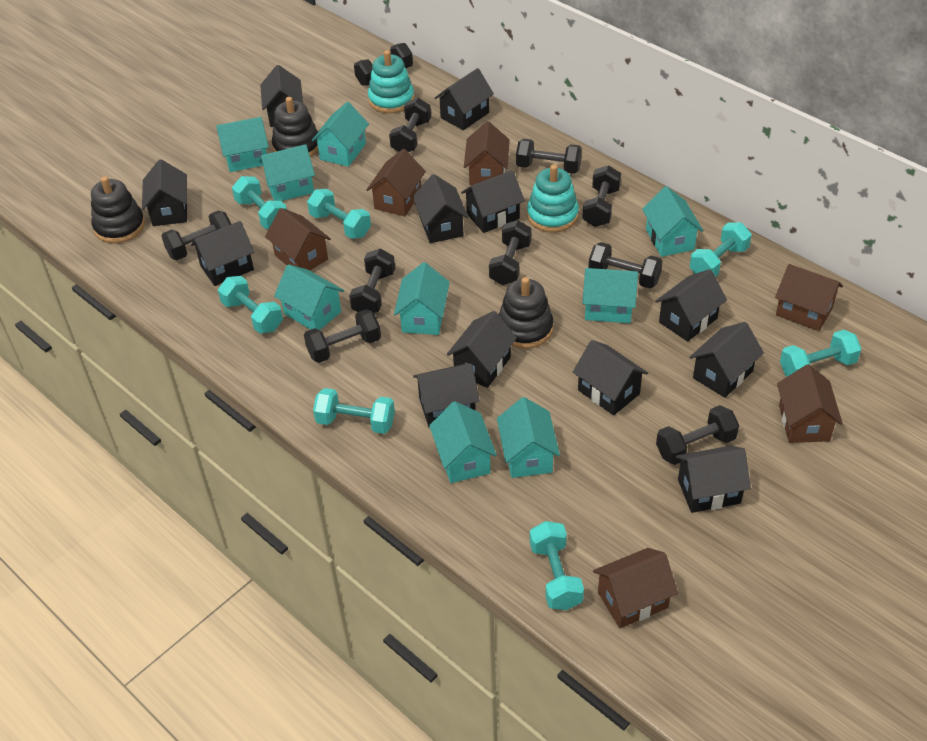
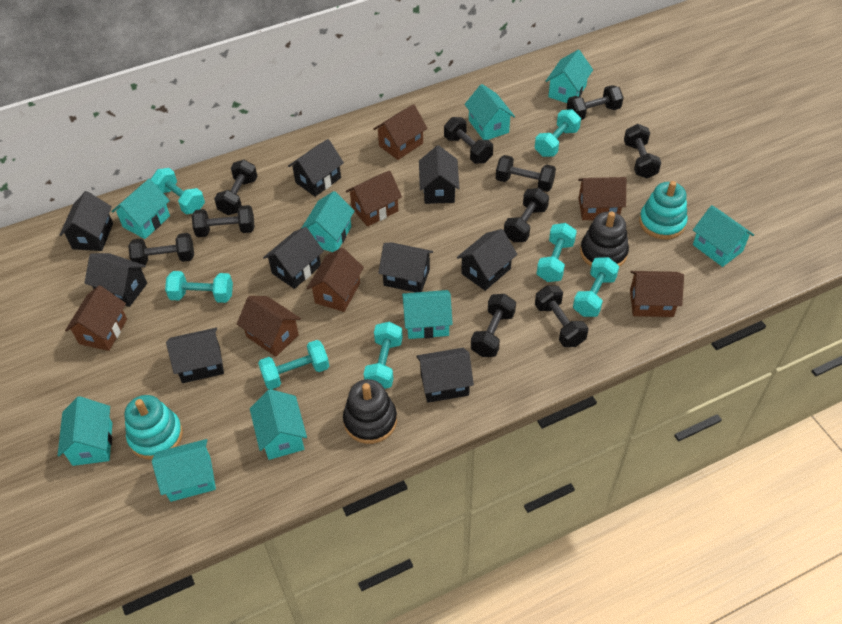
black house: 12 -> 9
black stacking toy: 3 -> 2
brown house: 6 -> 7

